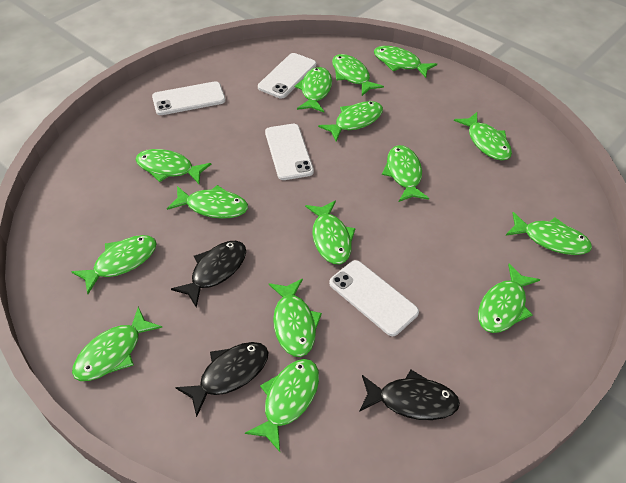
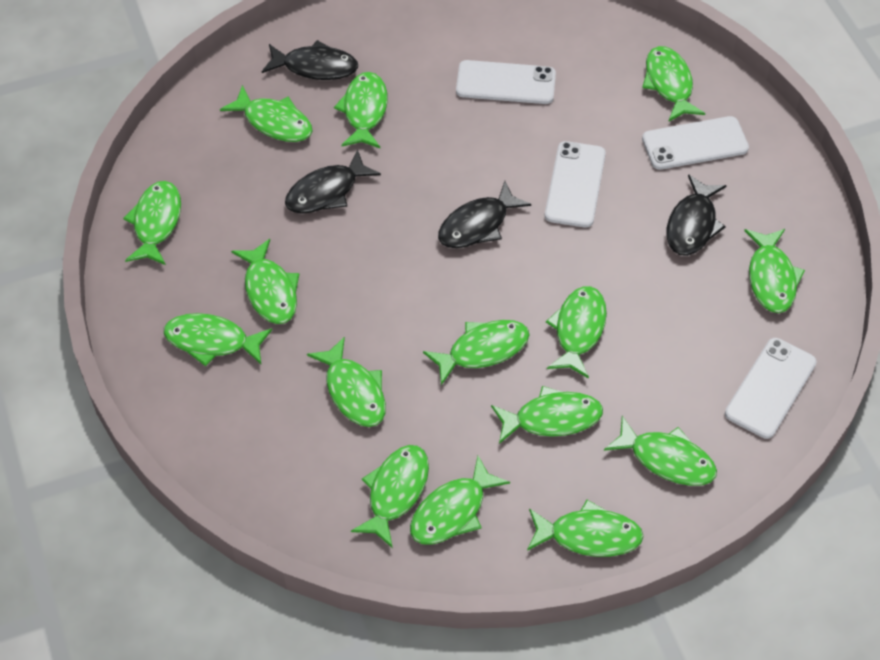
black fish: 3 -> 4

